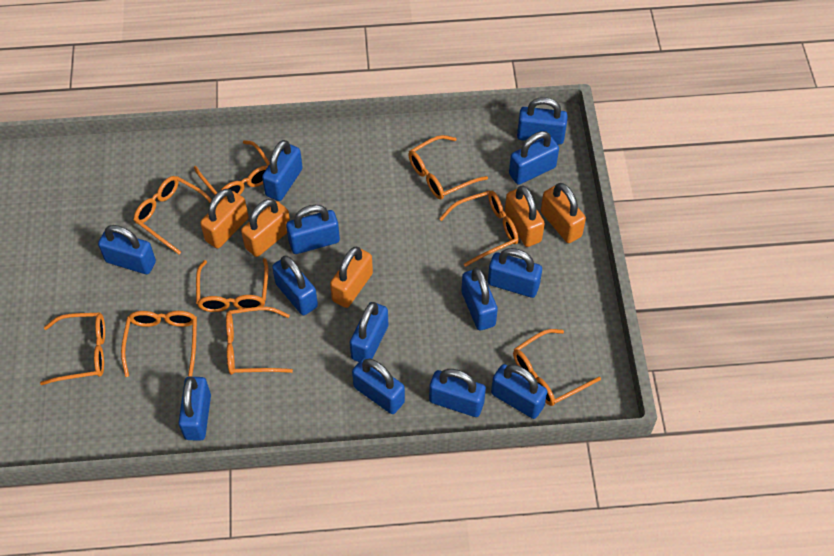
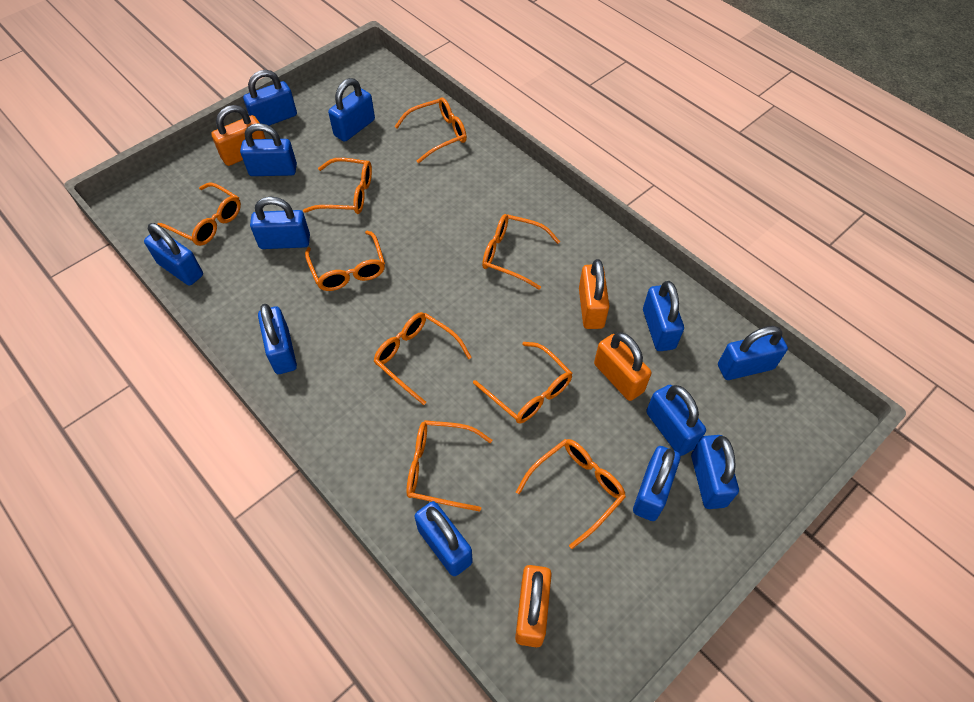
blue padlock: 13 -> 12
orange padlock: 5 -> 4

